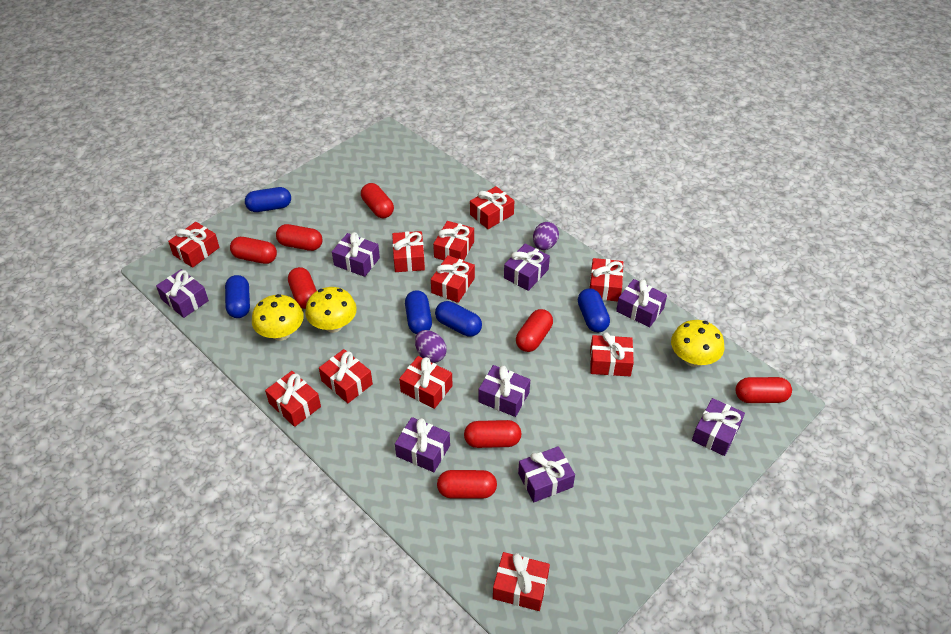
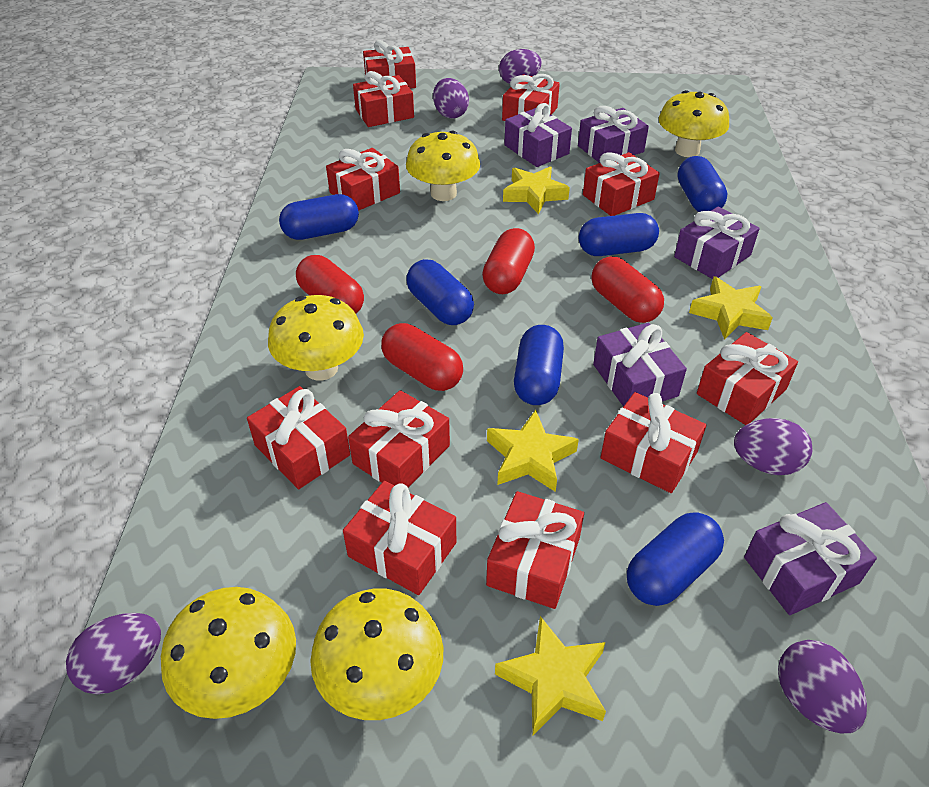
blue capsule: 5 -> 6
purple egg: 2 -> 5
purple gift: 8 -> 5
red capsule: 8 -> 4
yellow mushroom: 3 -> 5
yellow star: 0 -> 4

